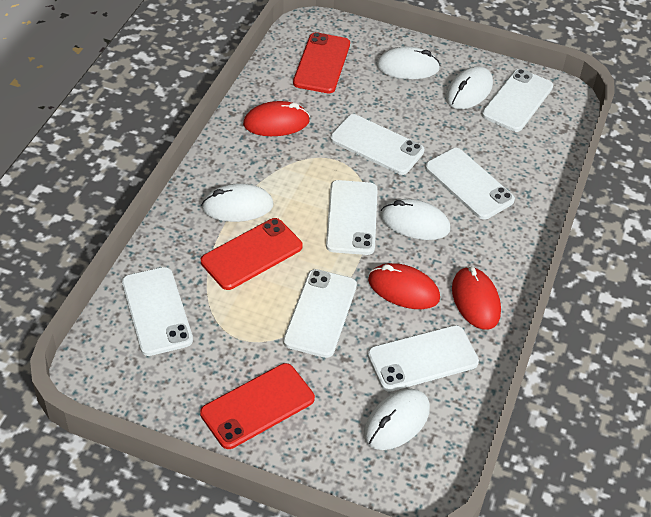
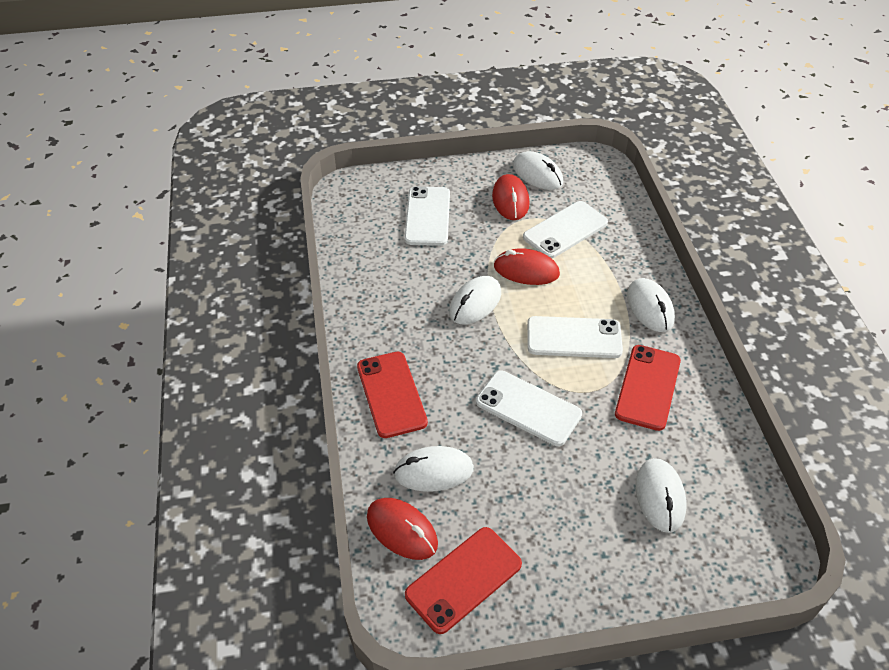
white phone: 7 -> 4

